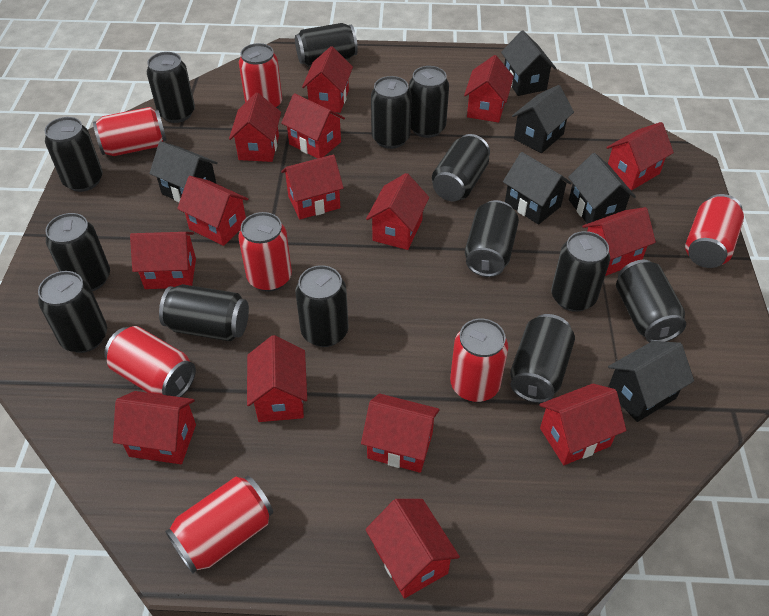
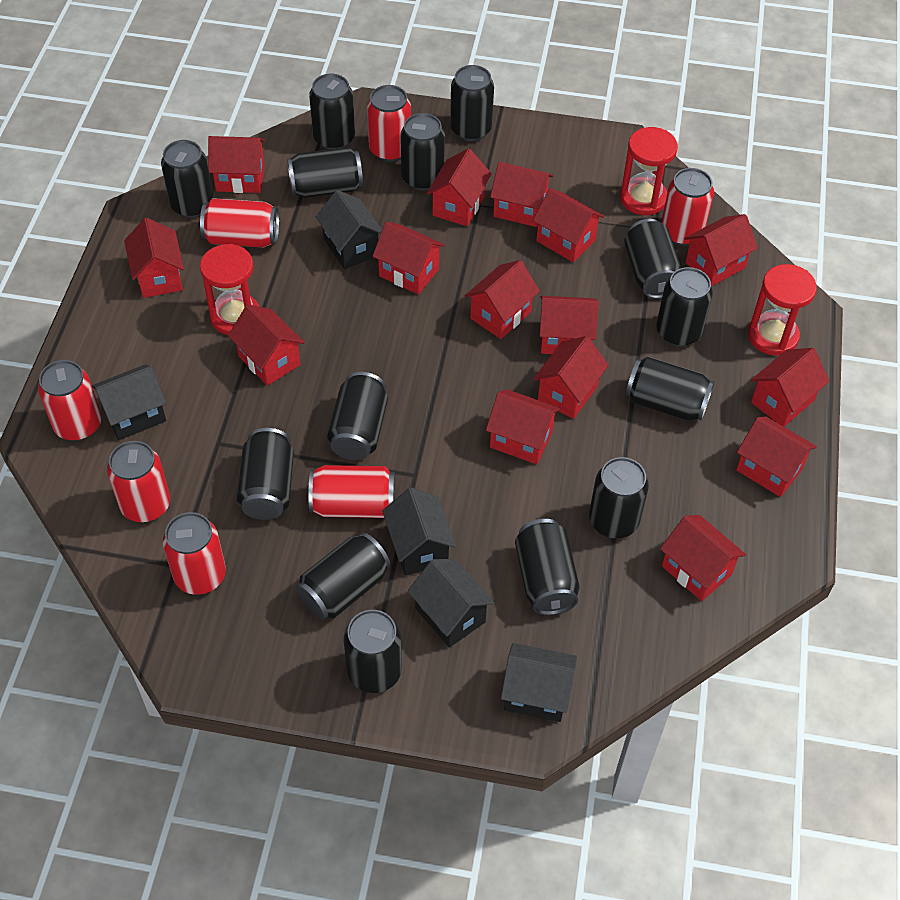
black house: 6 -> 5
red hourglass: 0 -> 3

